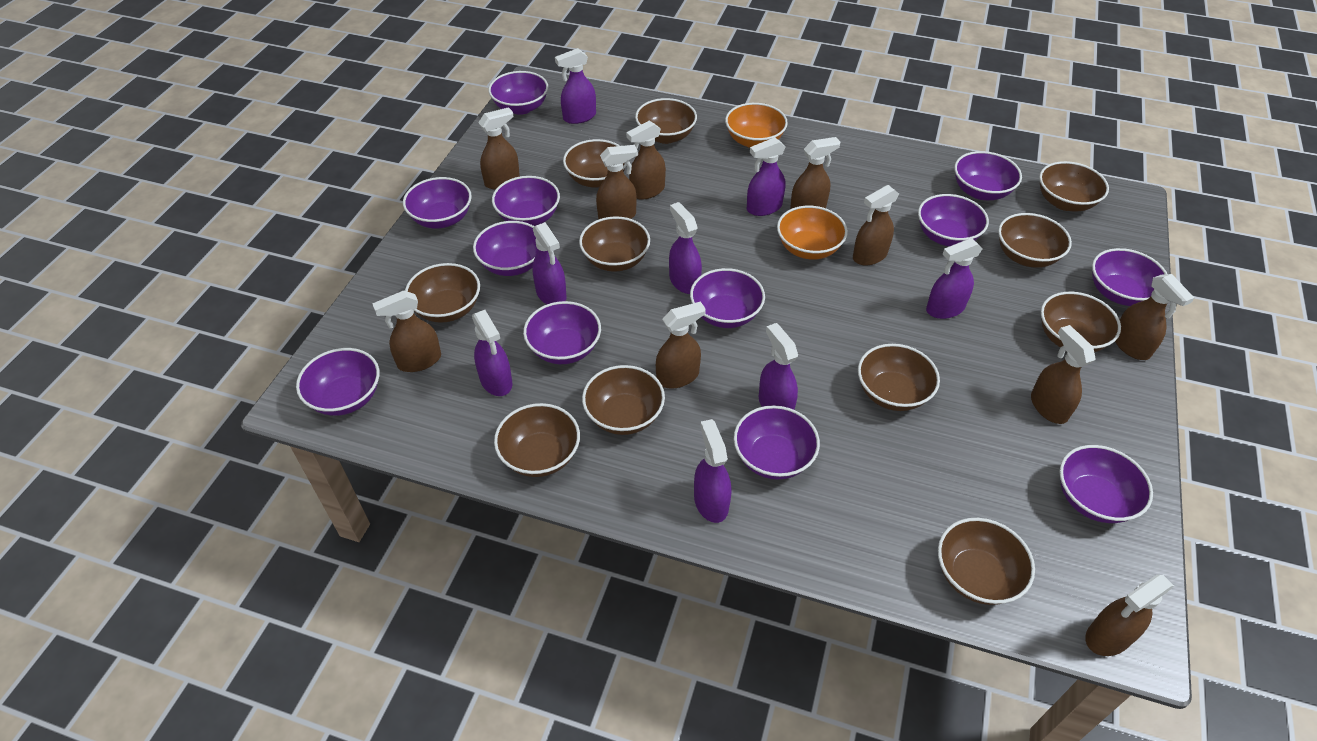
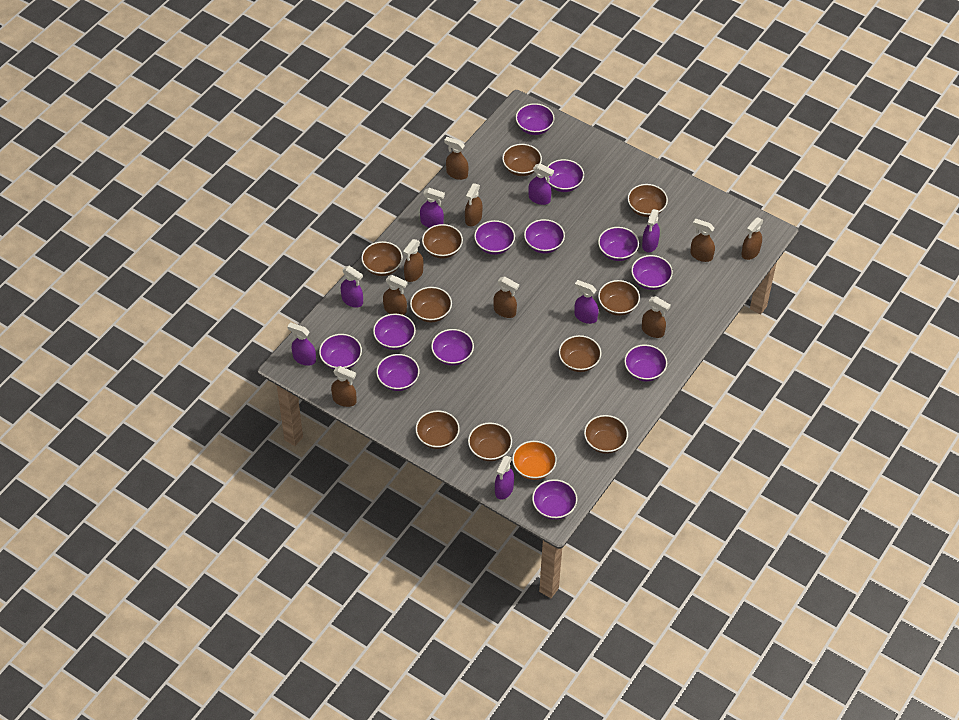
brown bowl: 11 -> 10
brown spray bottle: 10 -> 9
orange bowl: 2 -> 1
purple spray bottle: 8 -> 7

